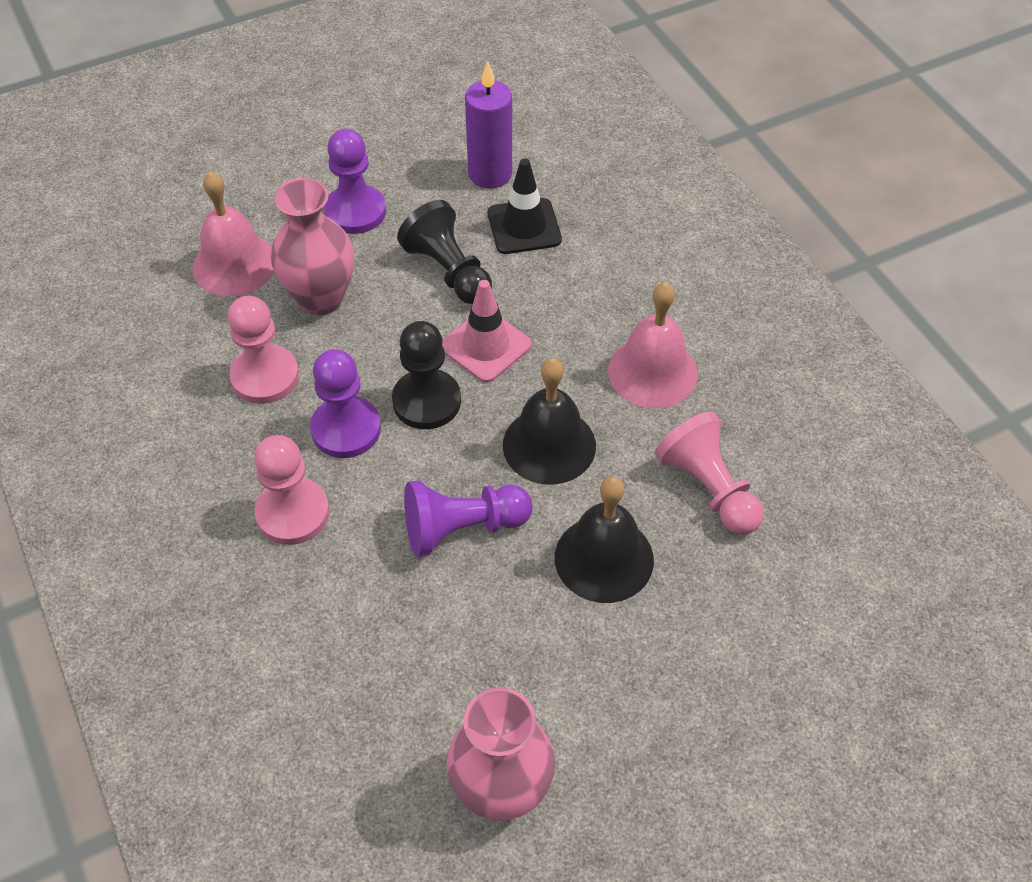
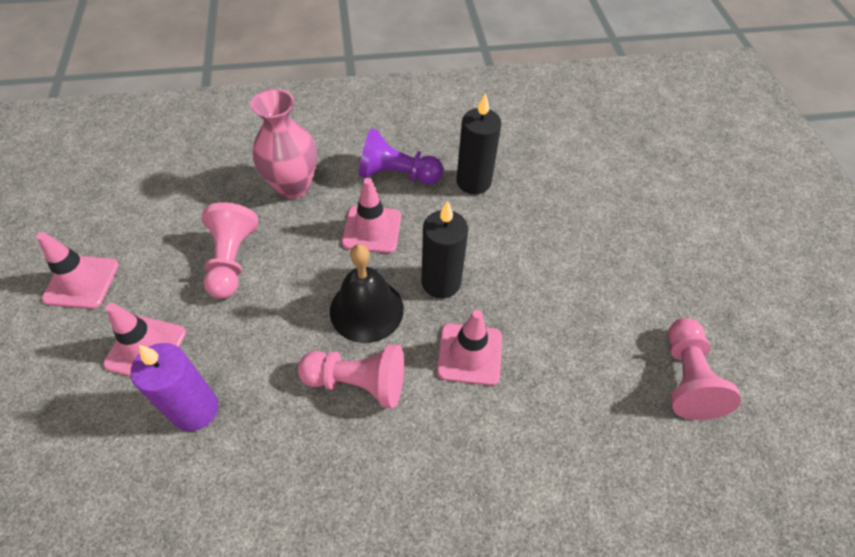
black bell: 2 -> 1
black candle: 0 -> 2
black pawn: 2 -> 0
black traffic cone: 1 -> 0
pink bell: 2 -> 0
pink traffic cone: 1 -> 4
pink vase: 2 -> 1
purple pawn: 3 -> 1

